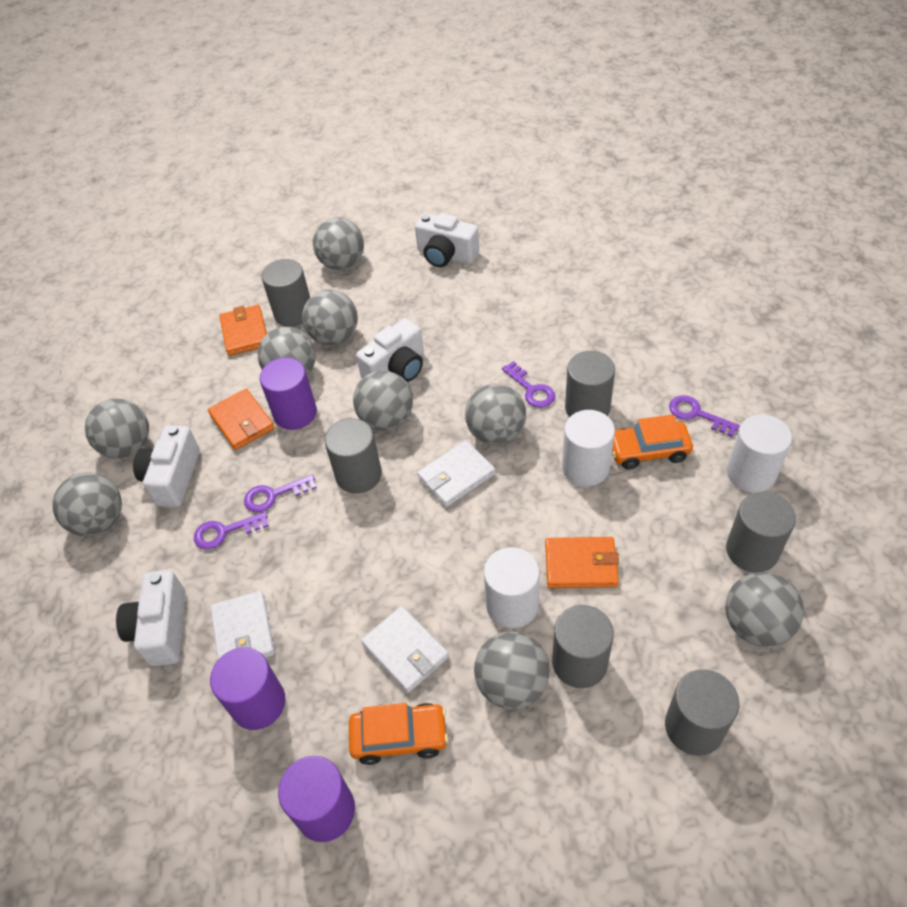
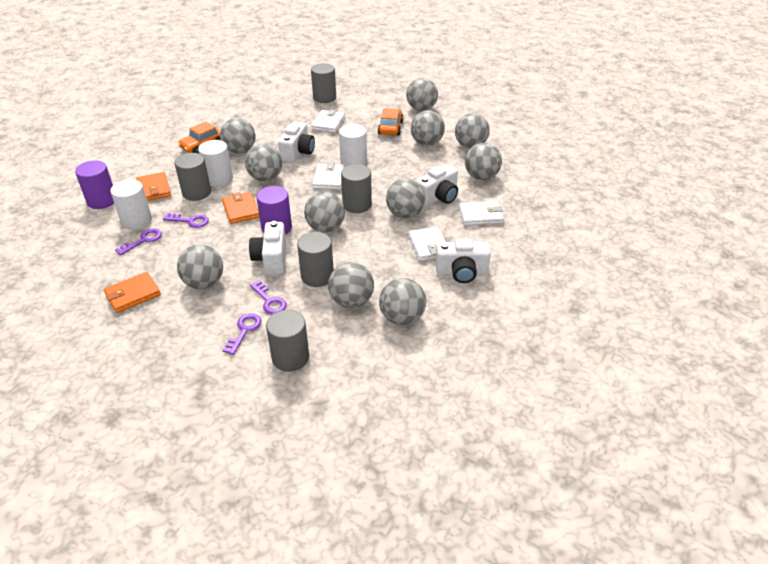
grey ball: 9 -> 11
grey cylinder: 6 -> 5
purple cylinder: 3 -> 2
white wallet: 3 -> 4

